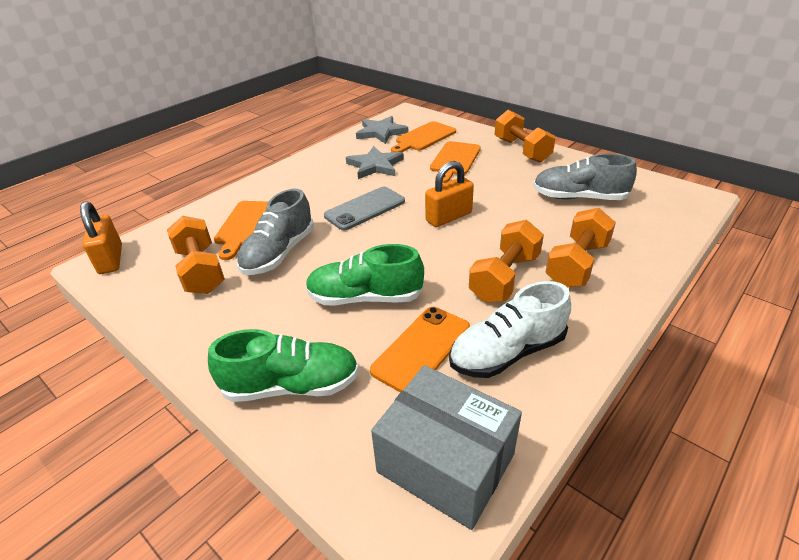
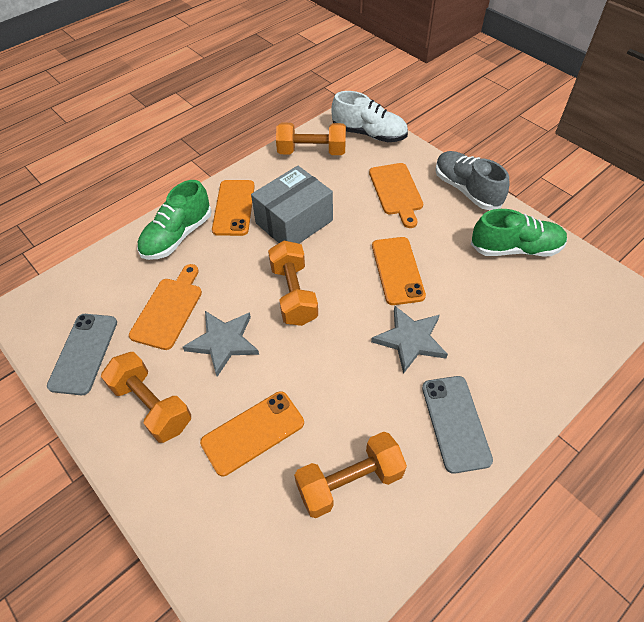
grey phone: 1 -> 2
grey shoe: 2 -> 1
orange cutting board: 3 -> 2
orange padlock: 2 -> 0
orange phone: 1 -> 3

